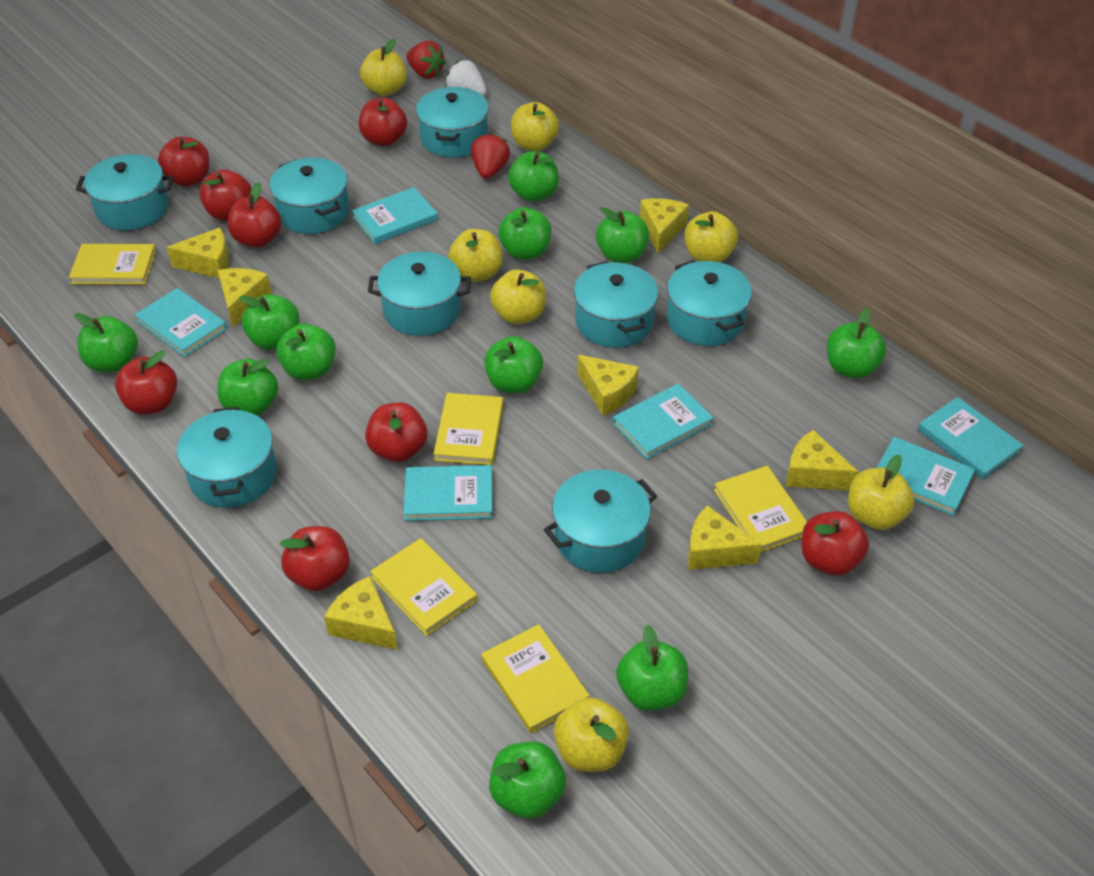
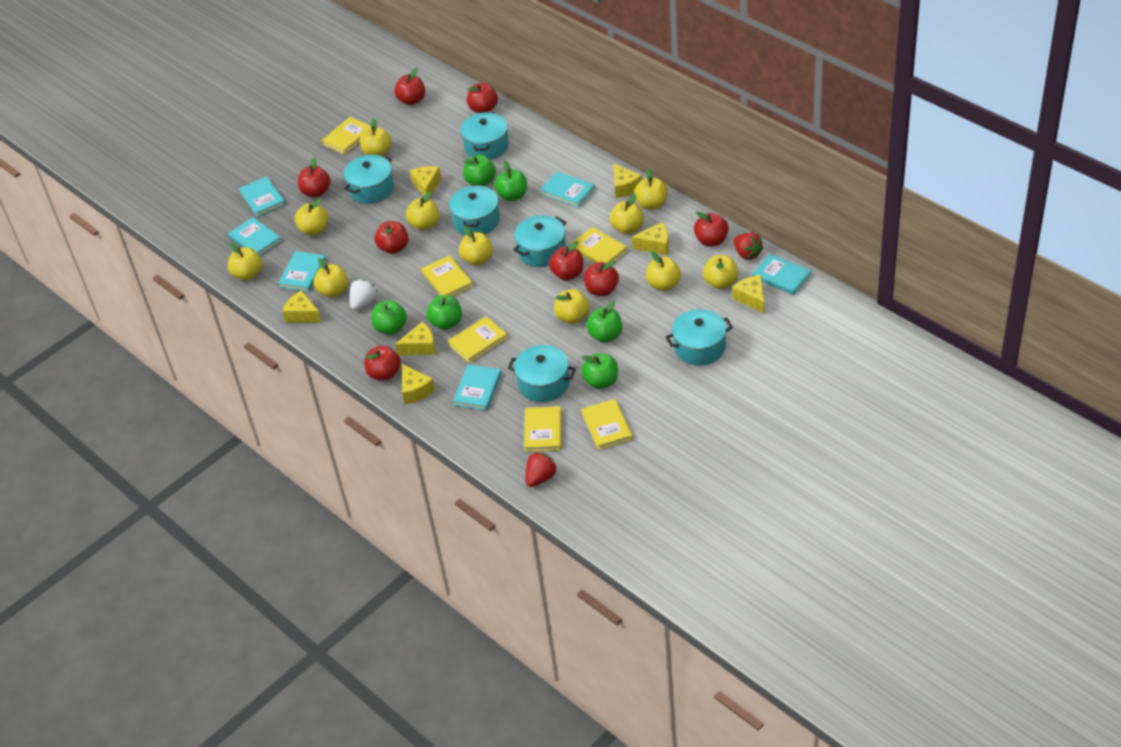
green apple: 11 -> 6
turquoise pot: 8 -> 6
yellow apple: 7 -> 11
yellow book: 5 -> 6

